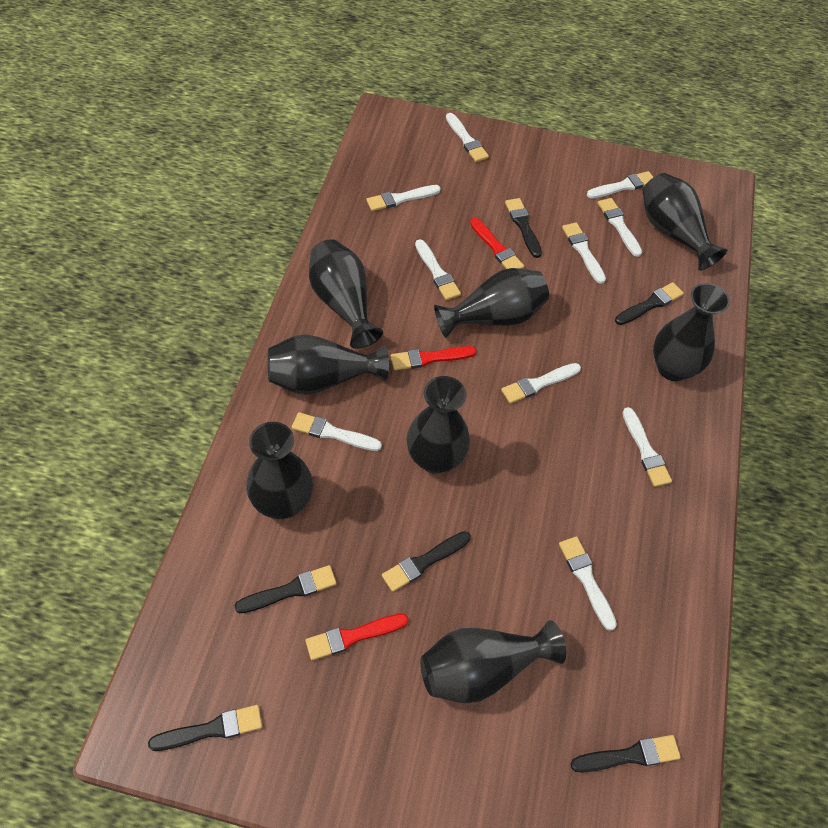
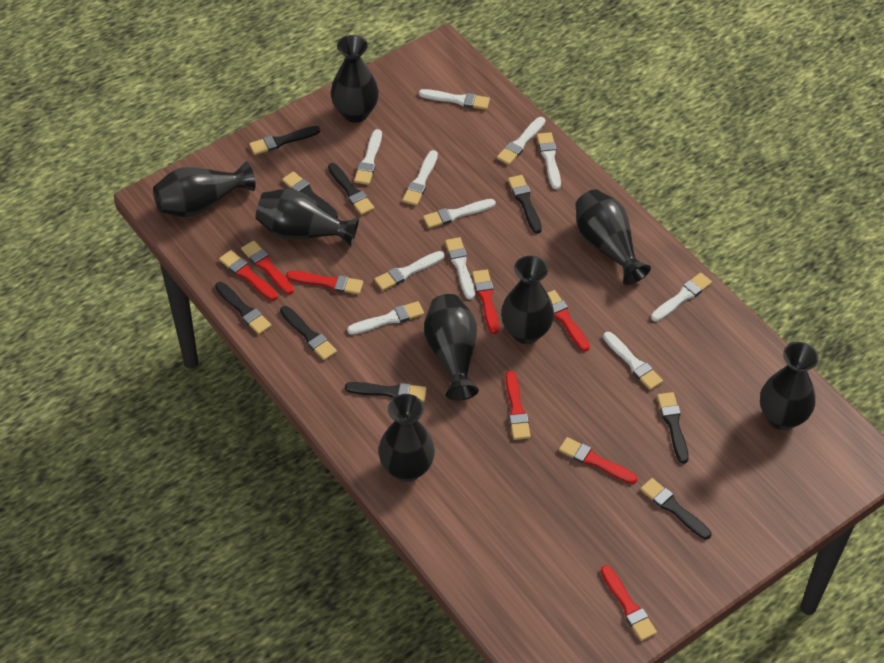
black brush: 6 -> 9
red brush: 3 -> 8
white brush: 10 -> 11

